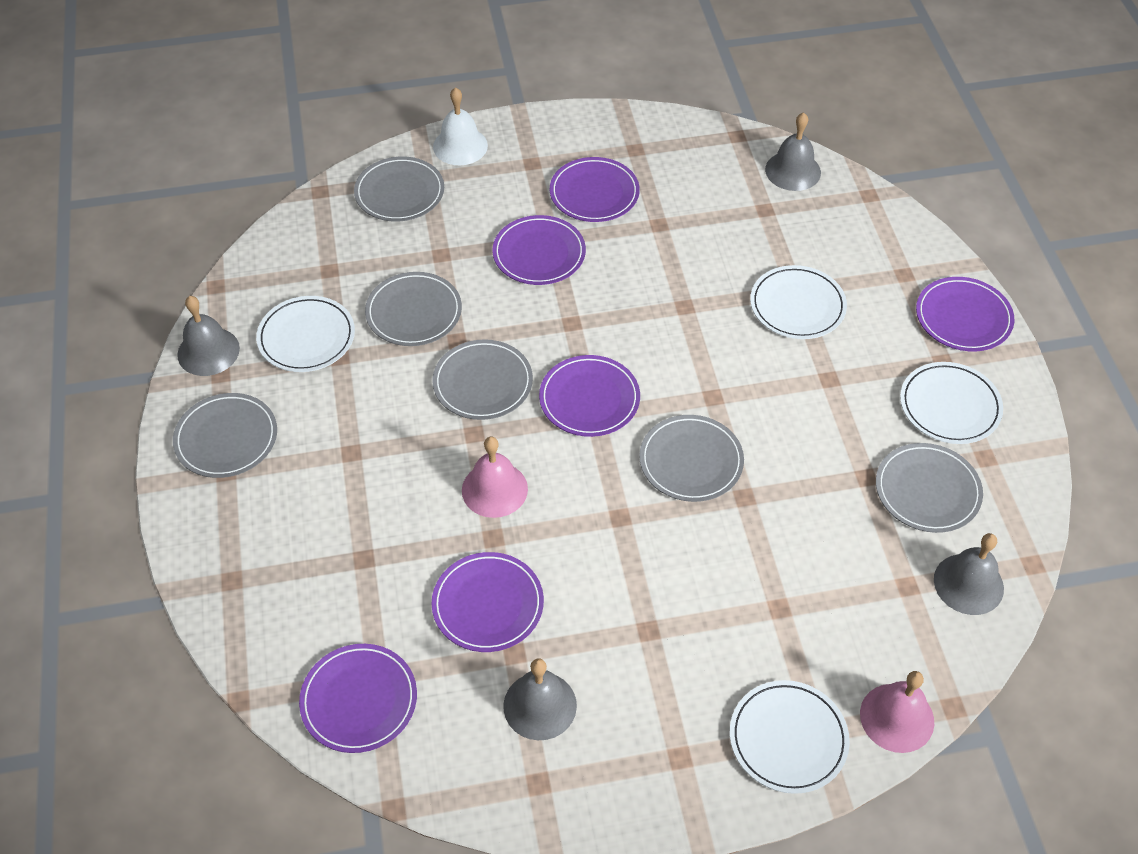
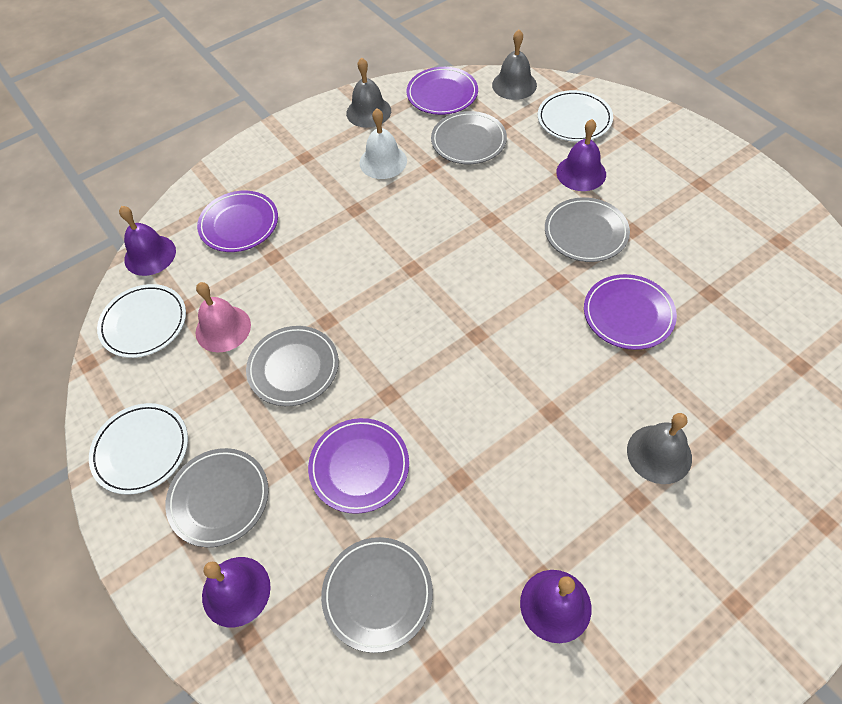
grey bell: 4 -> 3
grey plate: 6 -> 5
pink bell: 2 -> 1
purple bell: 0 -> 4
purple plate: 6 -> 4
white plate: 4 -> 3

